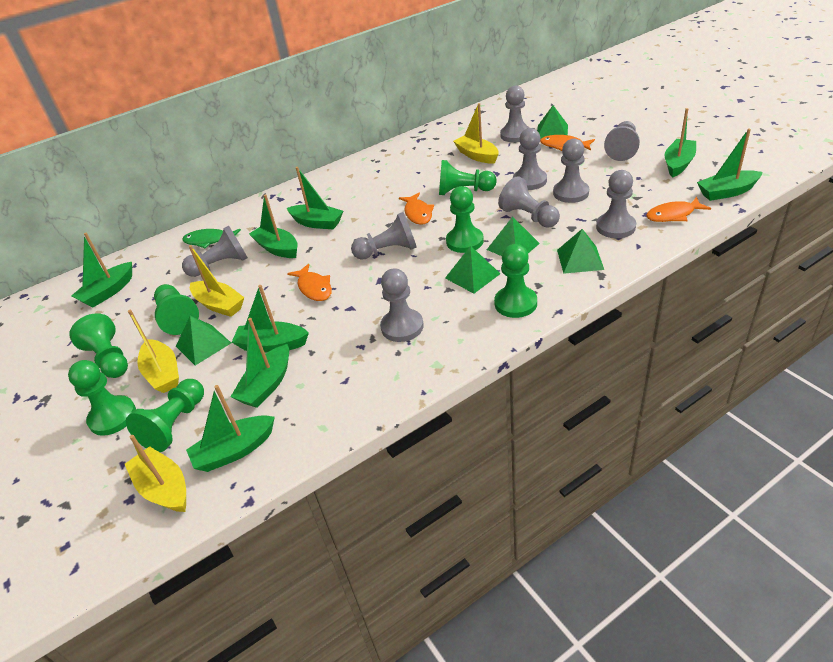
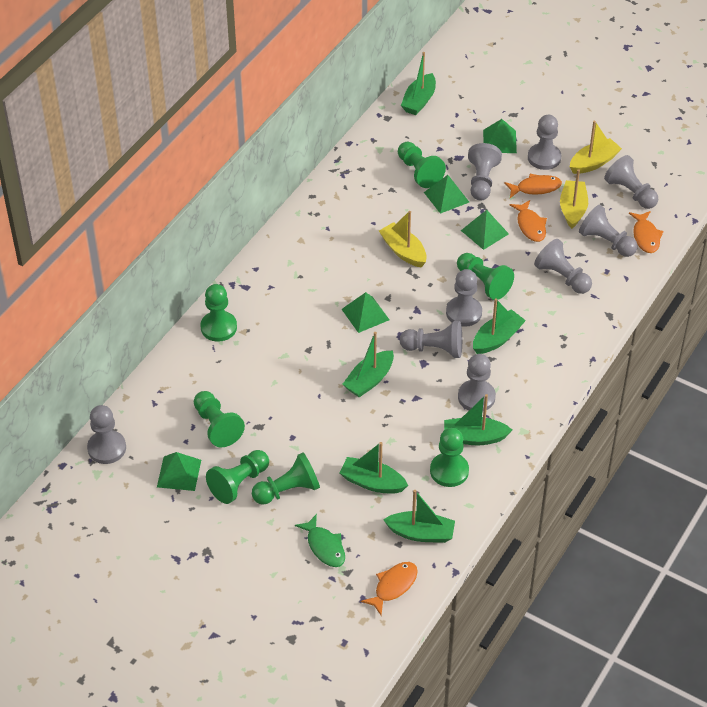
green boat: 8 -> 6
yellow boat: 4 -> 3

